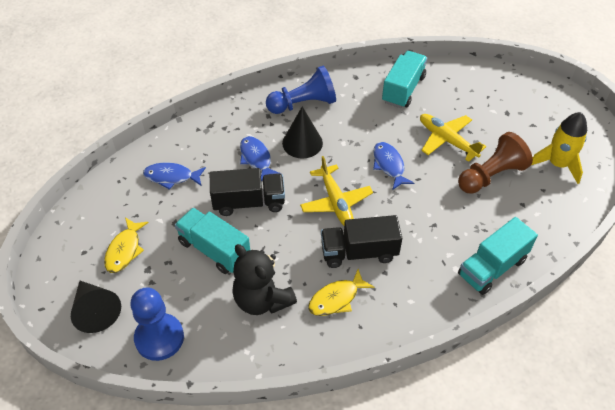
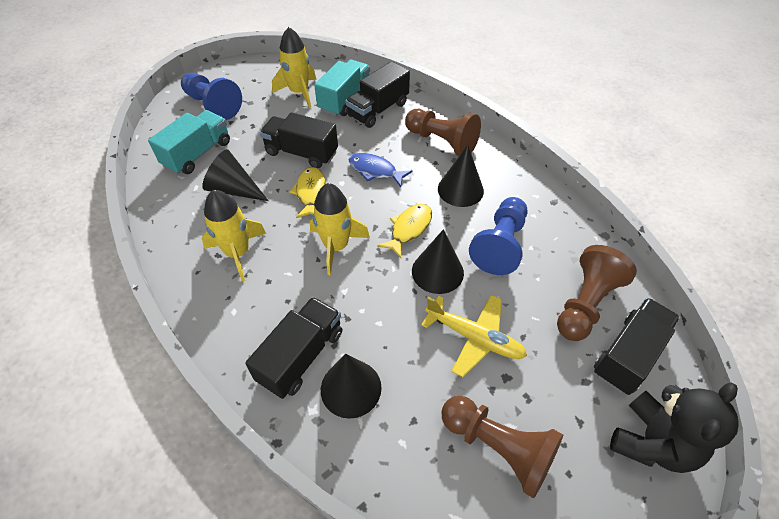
black cone: 2 -> 4
black truck: 2 -> 4
blue fish: 3 -> 1
brown pawn: 1 -> 3
turquoise truck: 3 -> 2
yellow plane: 2 -> 1
yellow rocket: 1 -> 3

